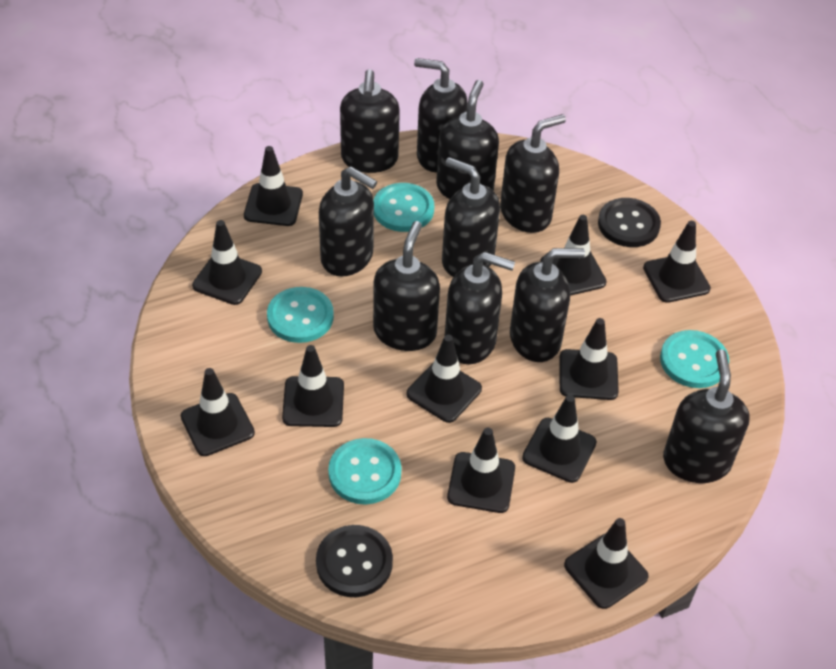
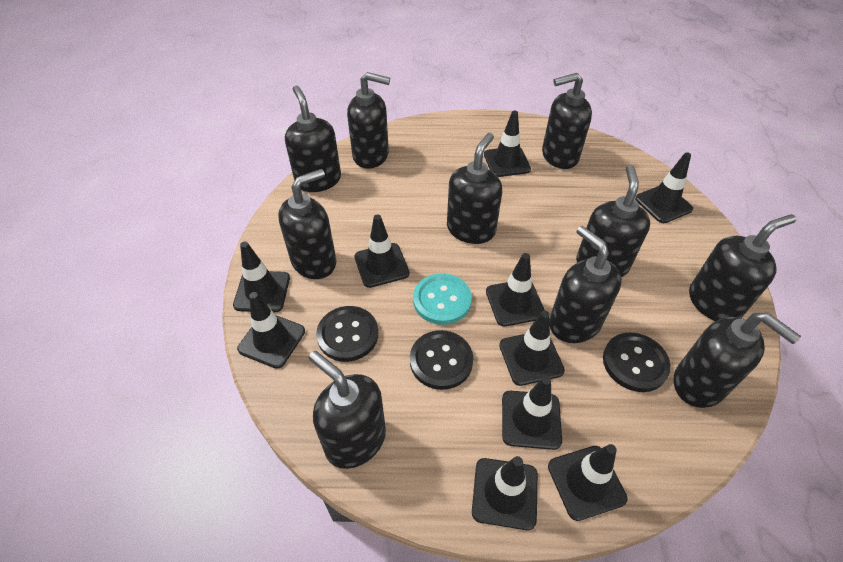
black button: 2 -> 3
black traffic cone: 11 -> 10
turquoise button: 4 -> 1

